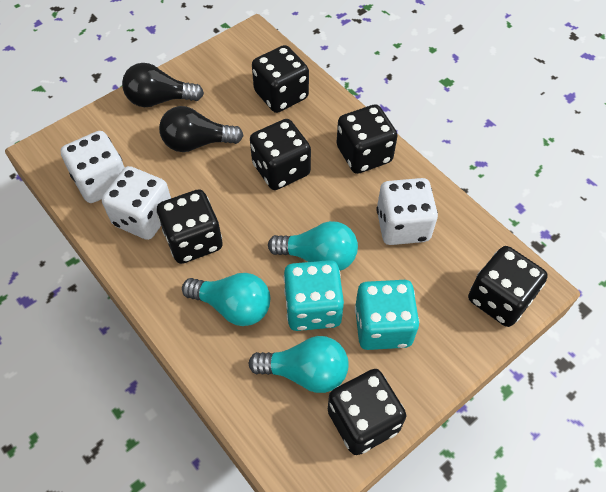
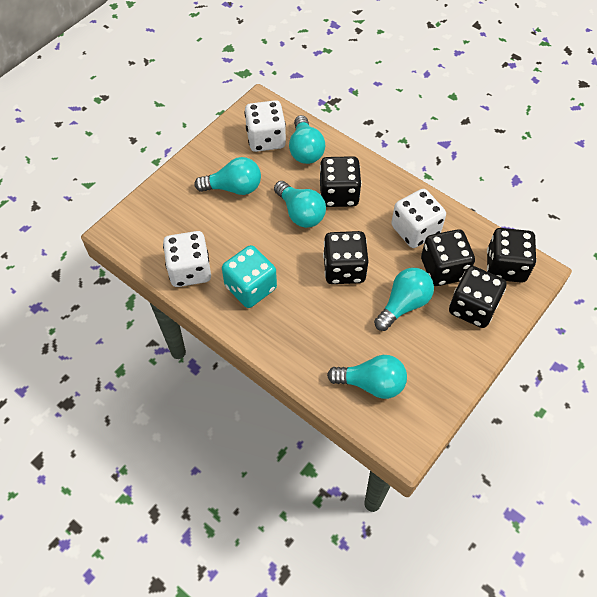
black dice: 6 -> 5
black light bulb: 2 -> 0
turquoise dice: 2 -> 1
turquoise light bulb: 3 -> 5

